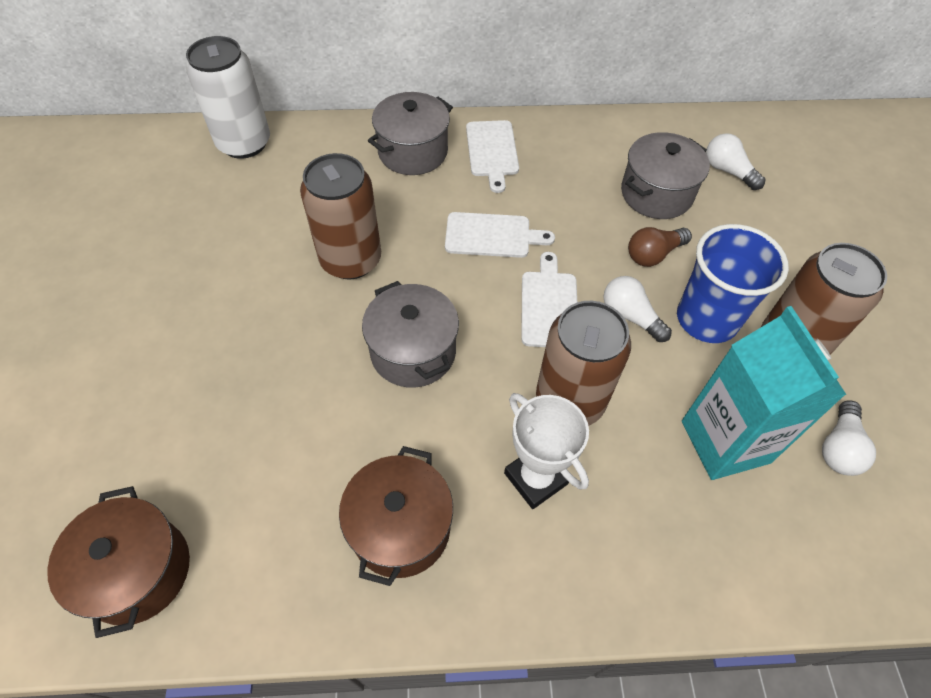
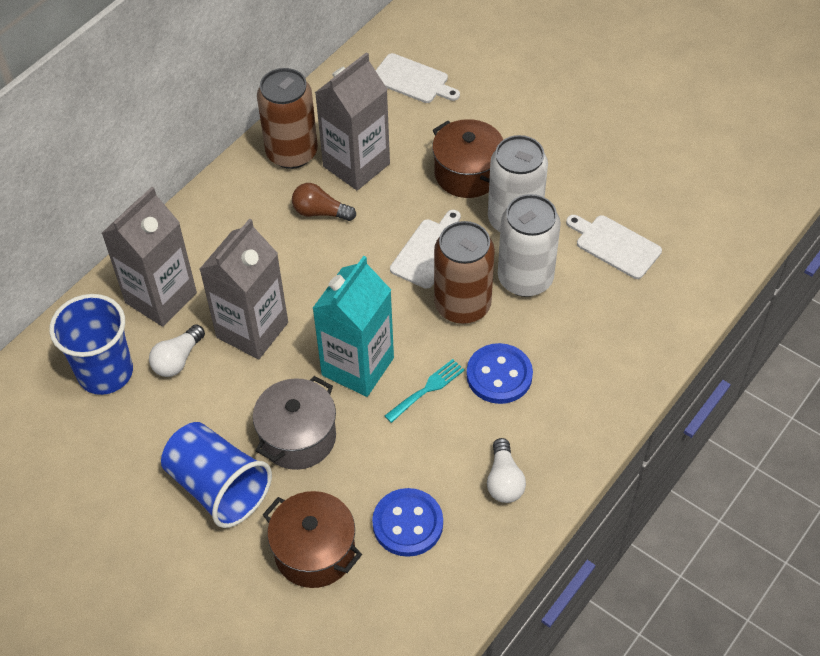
blue button: 0 -> 2
blue cup: 1 -> 2
brown can: 3 -> 2
grey carton: 0 -> 3
grey pot: 3 -> 1
turquoise fork: 0 -> 1
white can: 1 -> 2
white light bulb: 3 -> 2
white trophy: 1 -> 0

